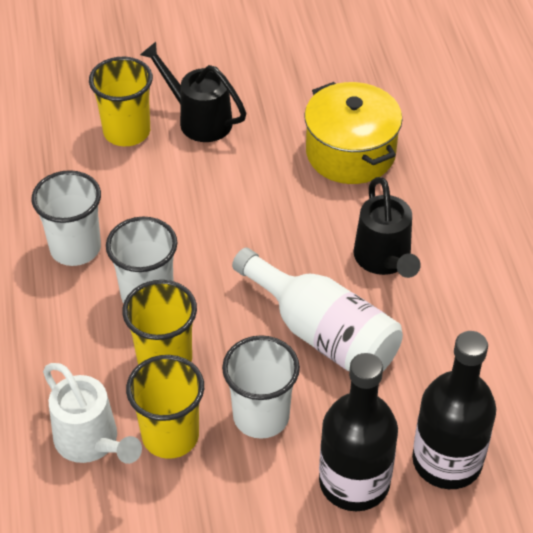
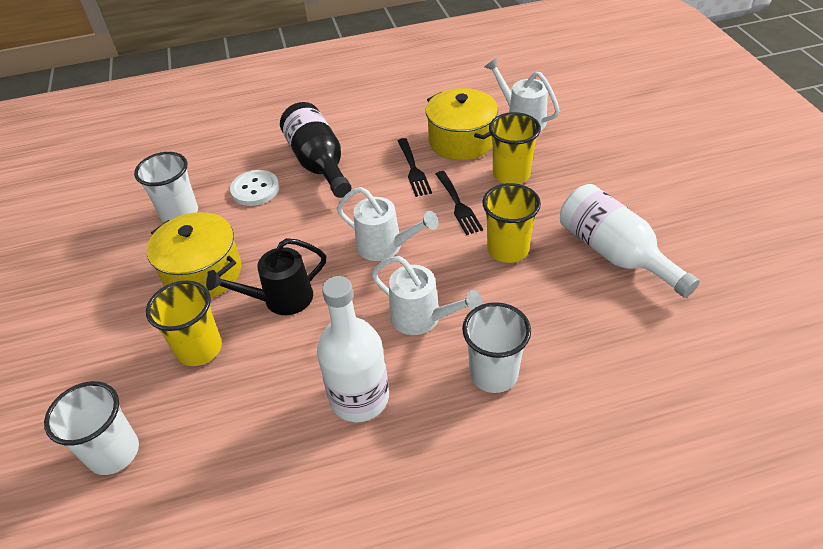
black bottle: 2 -> 1
black fork: 0 -> 2
black watering can: 2 -> 1
white bottle: 1 -> 2
white button: 0 -> 1
white watering can: 1 -> 3
yellow pot: 1 -> 2

